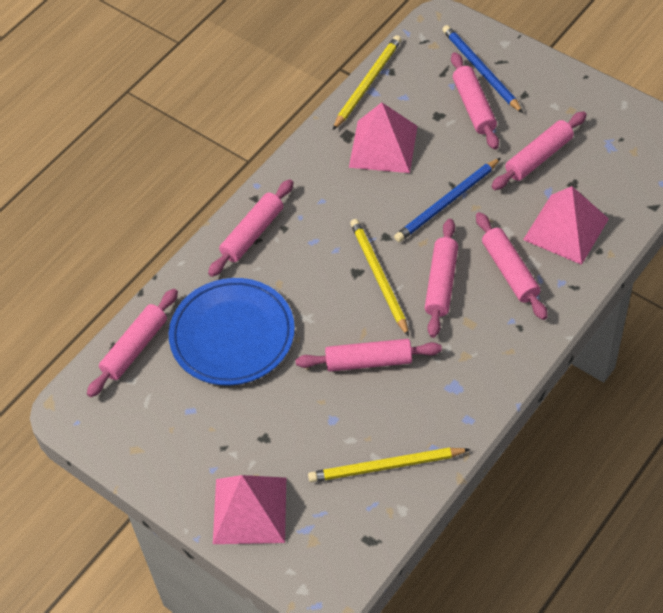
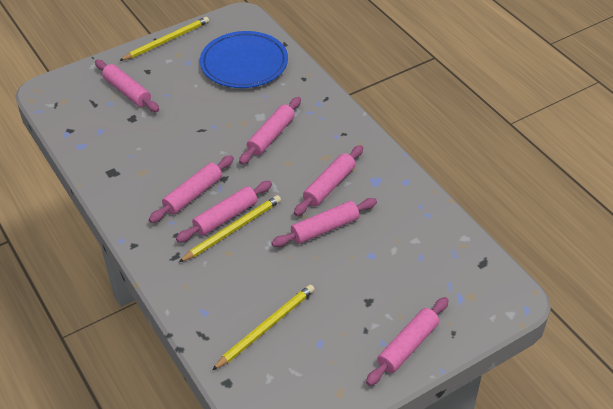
blue pencil: 2 -> 0
pink pyramid: 3 -> 0

